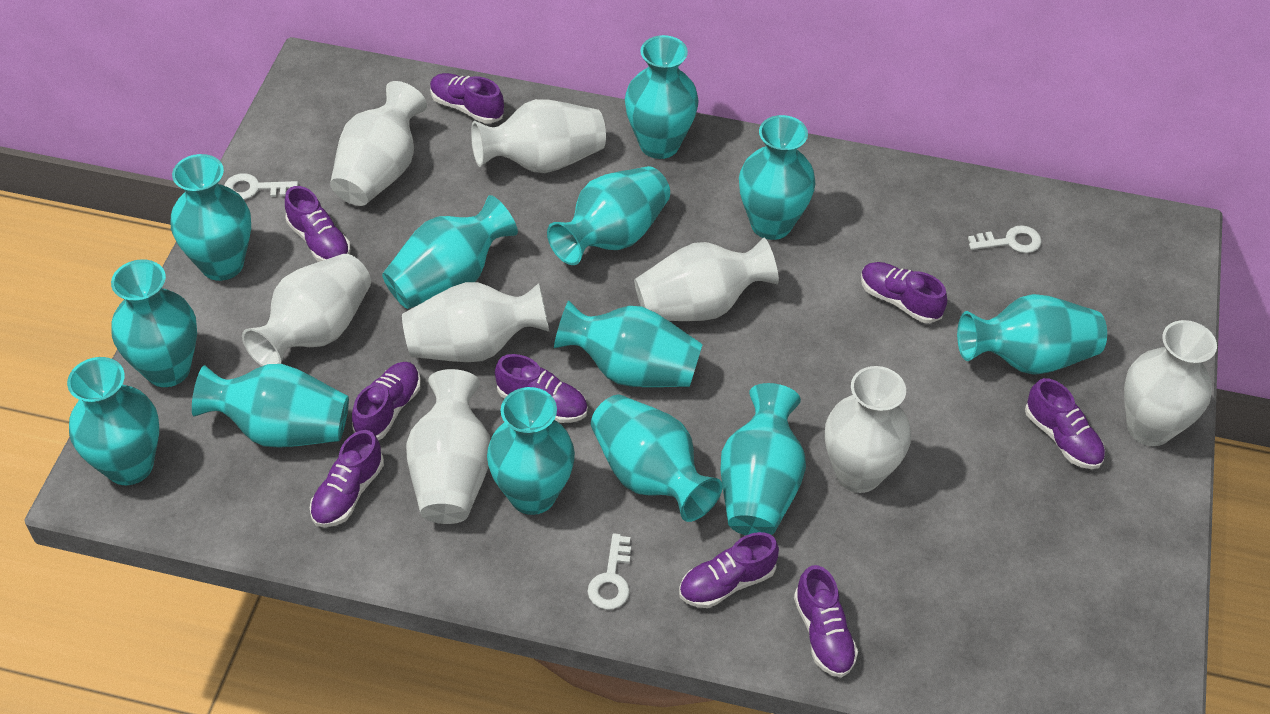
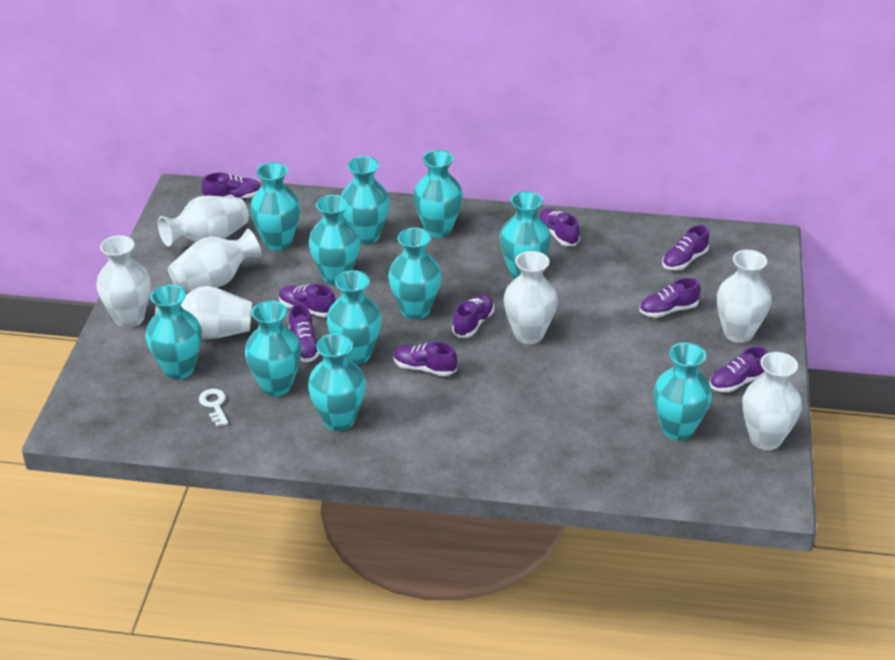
turquoise vase: 13 -> 11
white key: 3 -> 1
white vase: 8 -> 7

